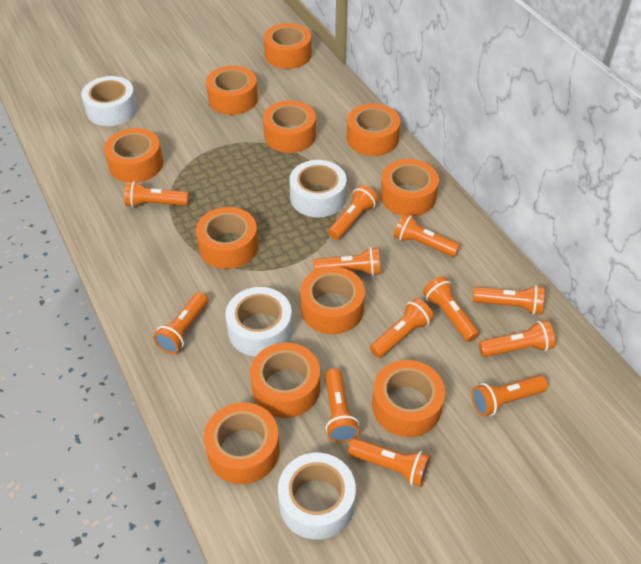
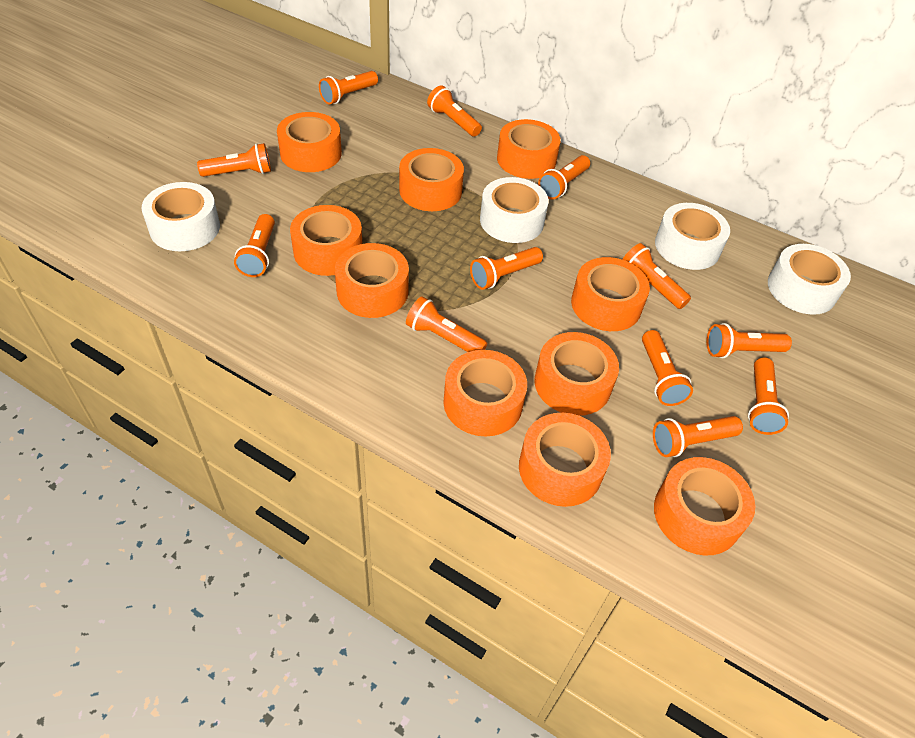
orange tape: 11 -> 10

